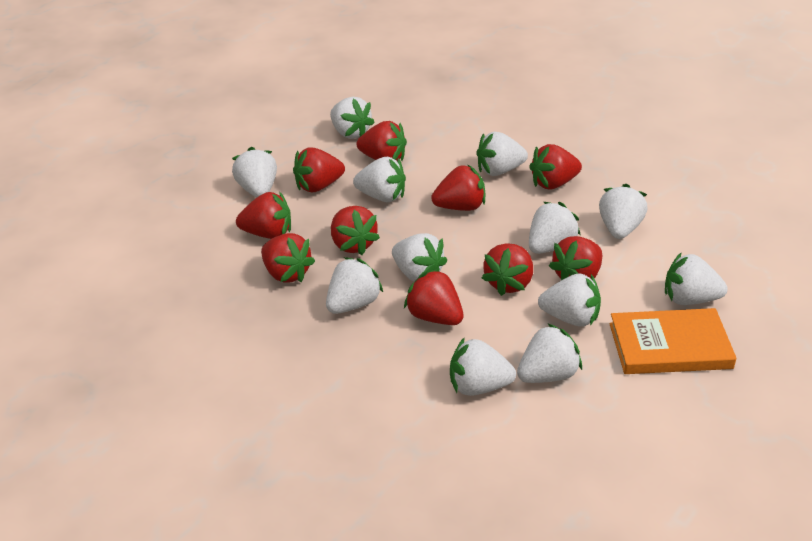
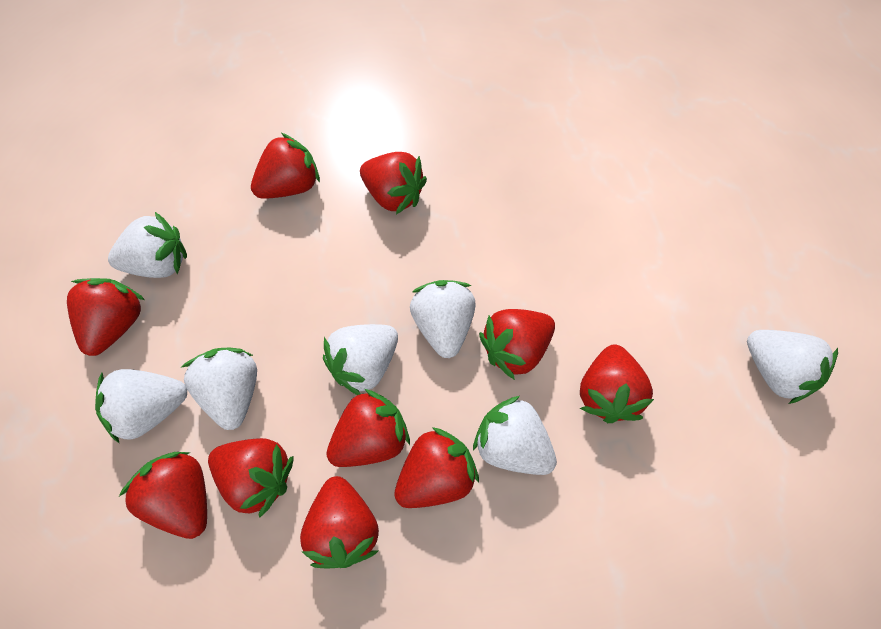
orange book: 1 -> 0
white strawberry: 12 -> 7

